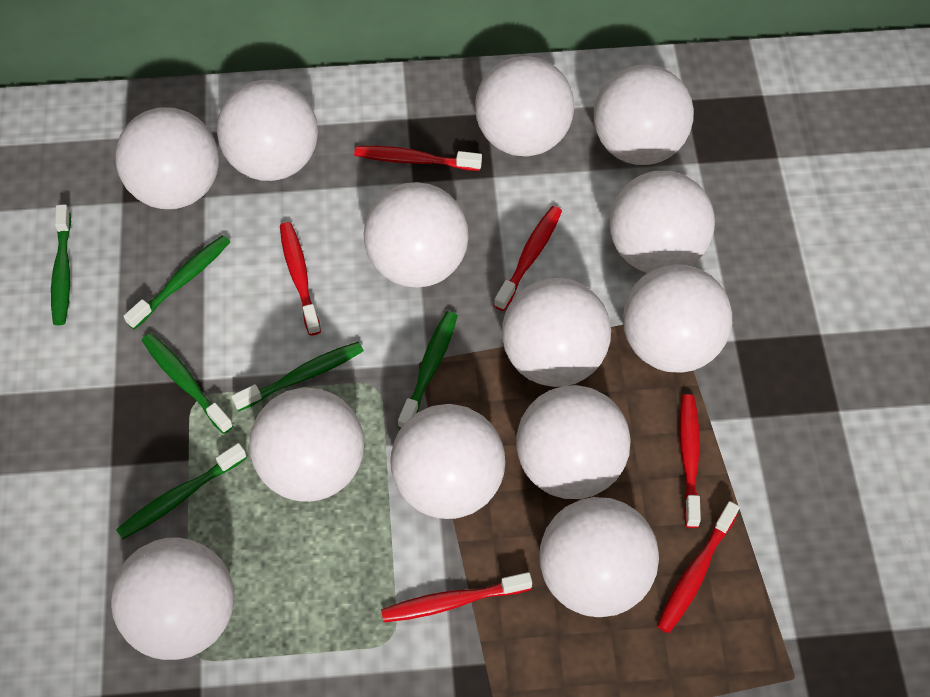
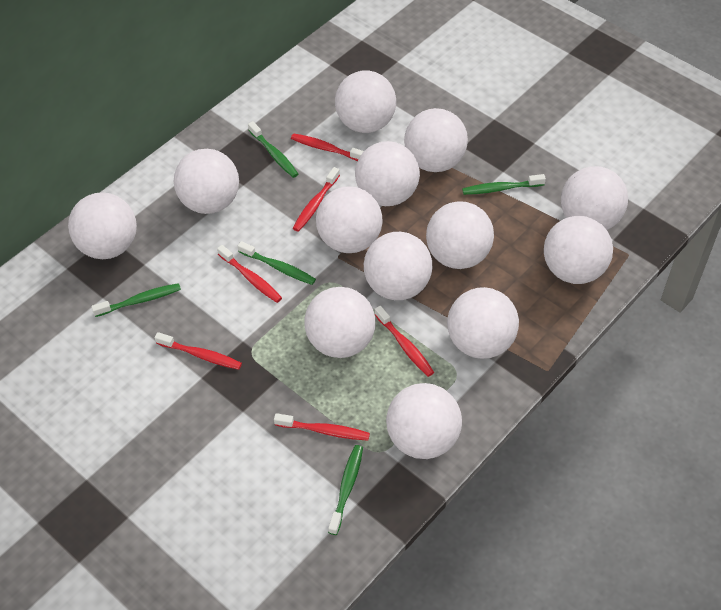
green toothbrush: 6 -> 5

